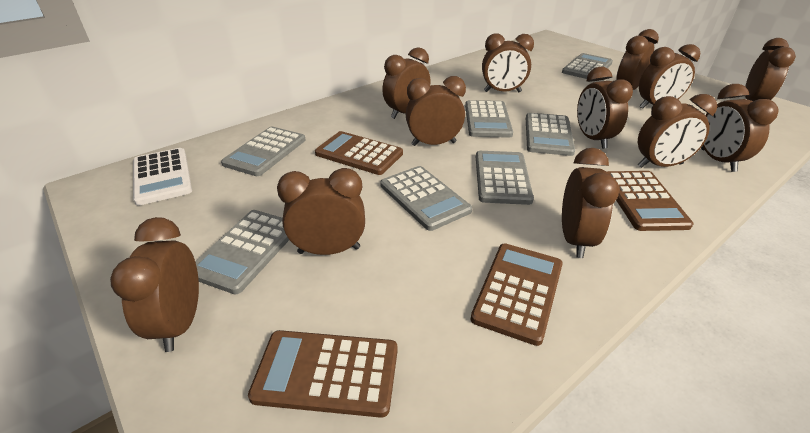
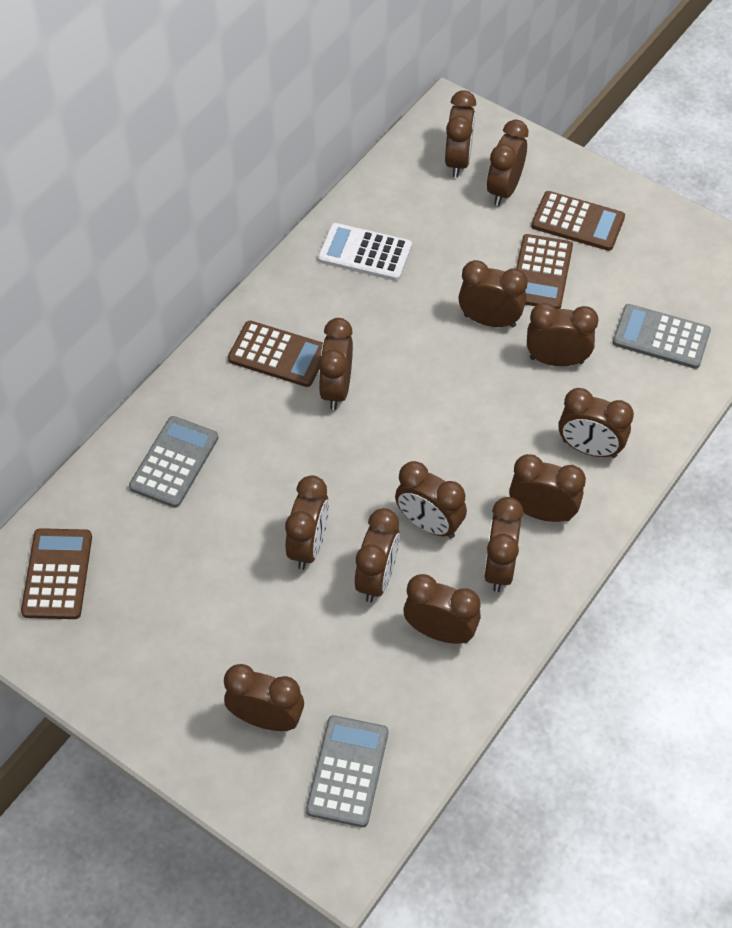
brown clock: 12 -> 13
grey calculator: 7 -> 3

